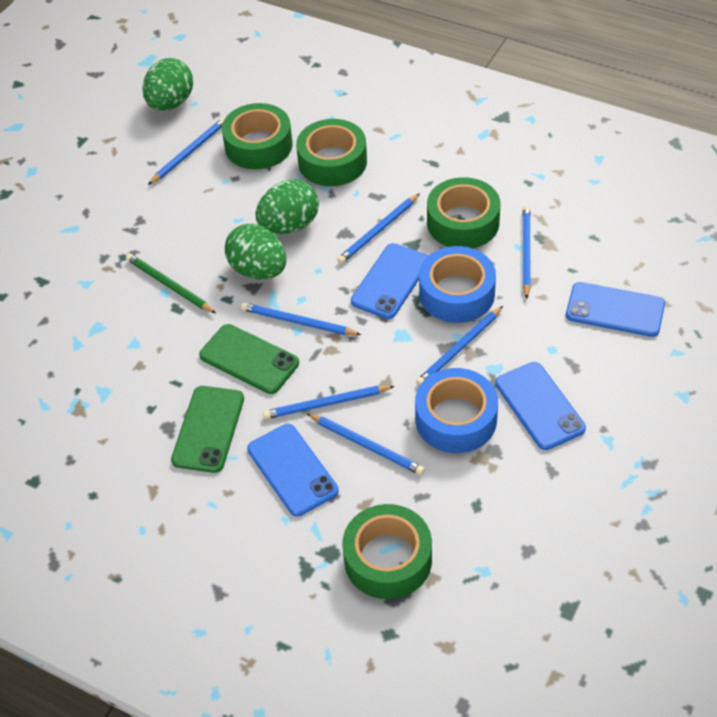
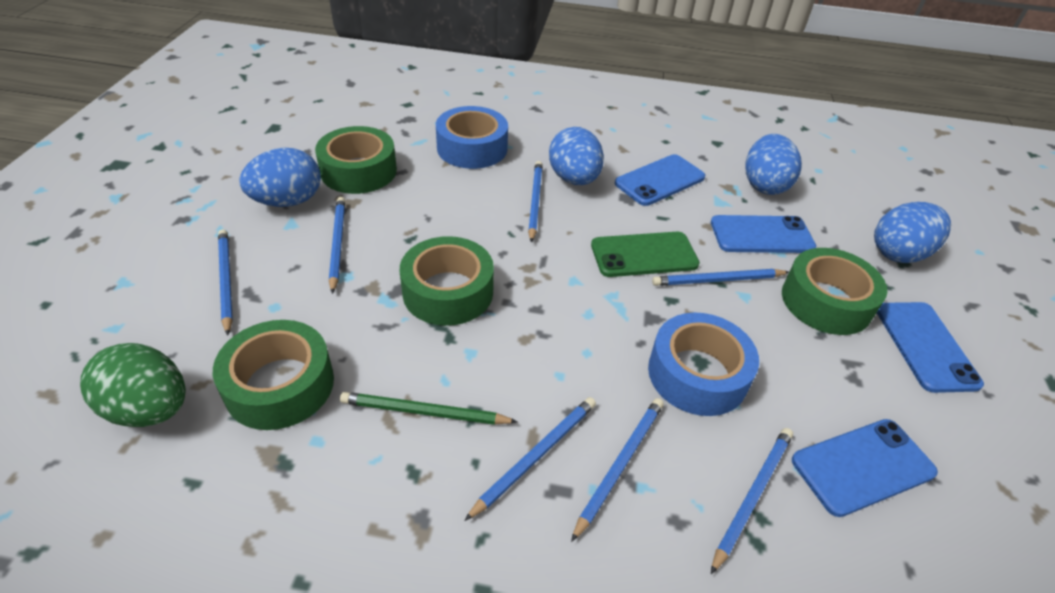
blue egg: 0 -> 4
green egg: 3 -> 1
green phone: 2 -> 1

